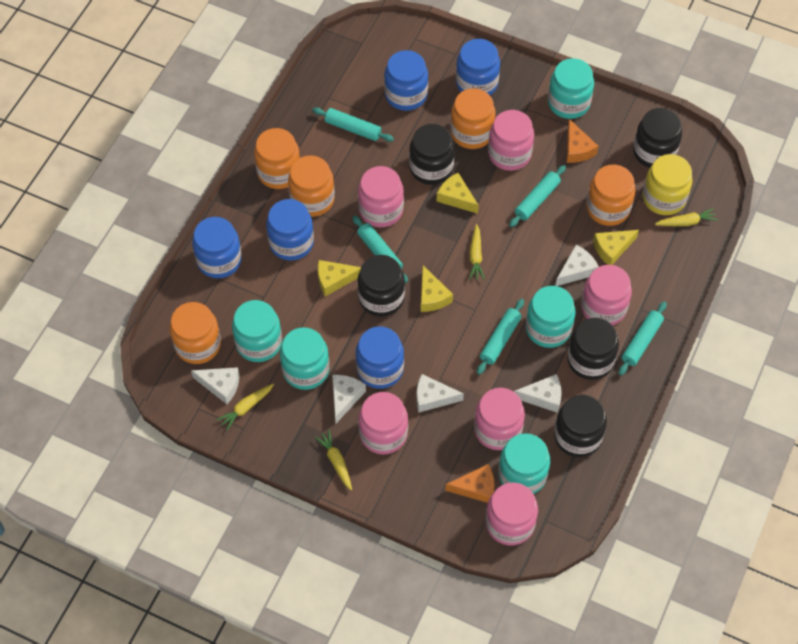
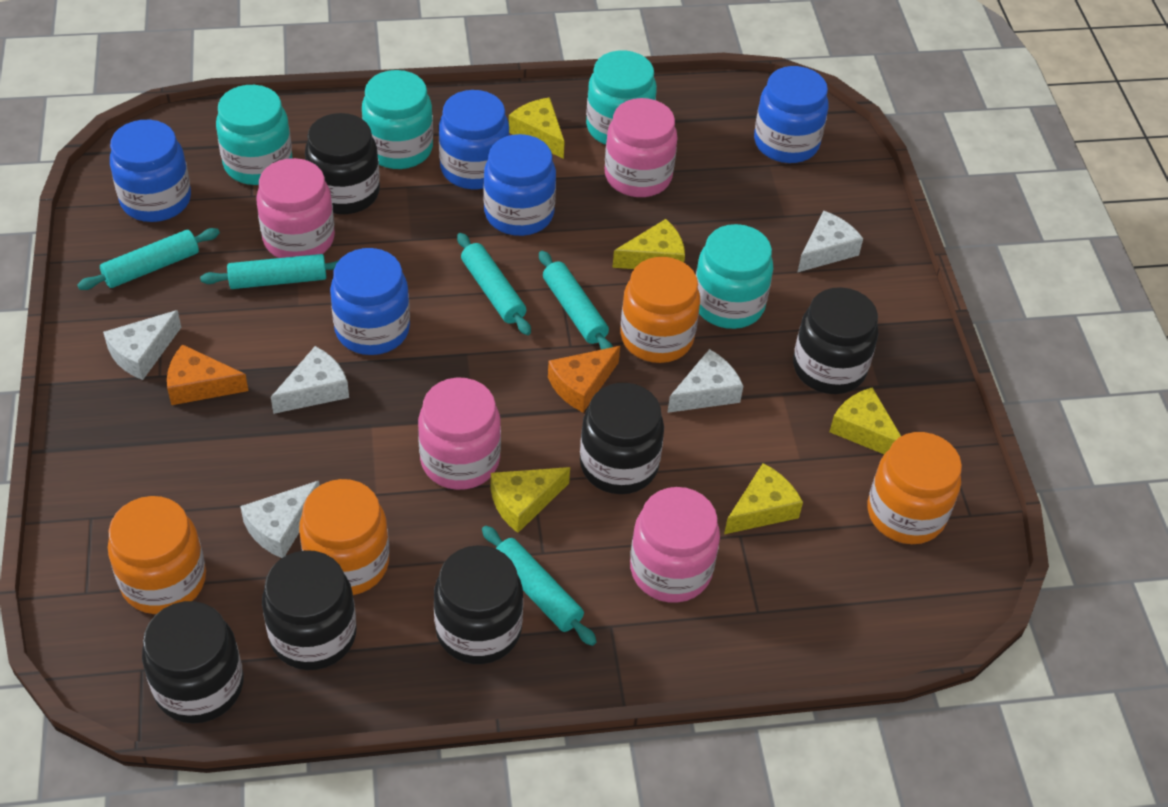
black jar: 5 -> 6
orange jar: 5 -> 4
pink jar: 6 -> 4
turquoise jar: 5 -> 4
yellow carrot: 4 -> 0
yellow cheese: 4 -> 5
yellow jar: 1 -> 0

